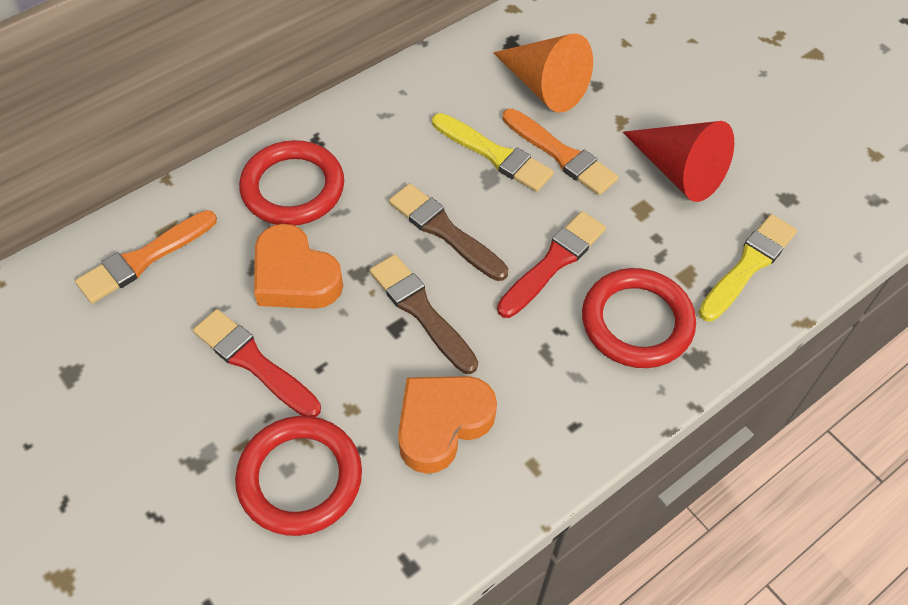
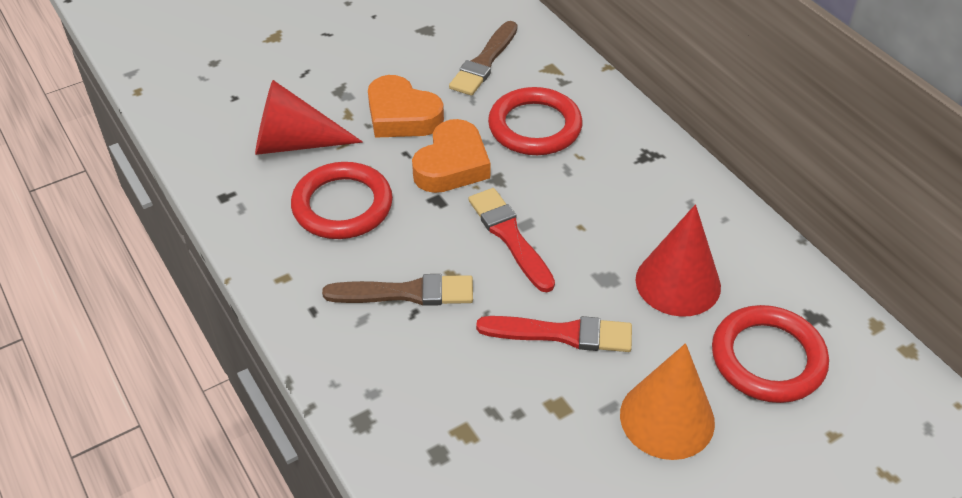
orange brush: 2 -> 0
red cone: 1 -> 2
yellow brush: 2 -> 0

